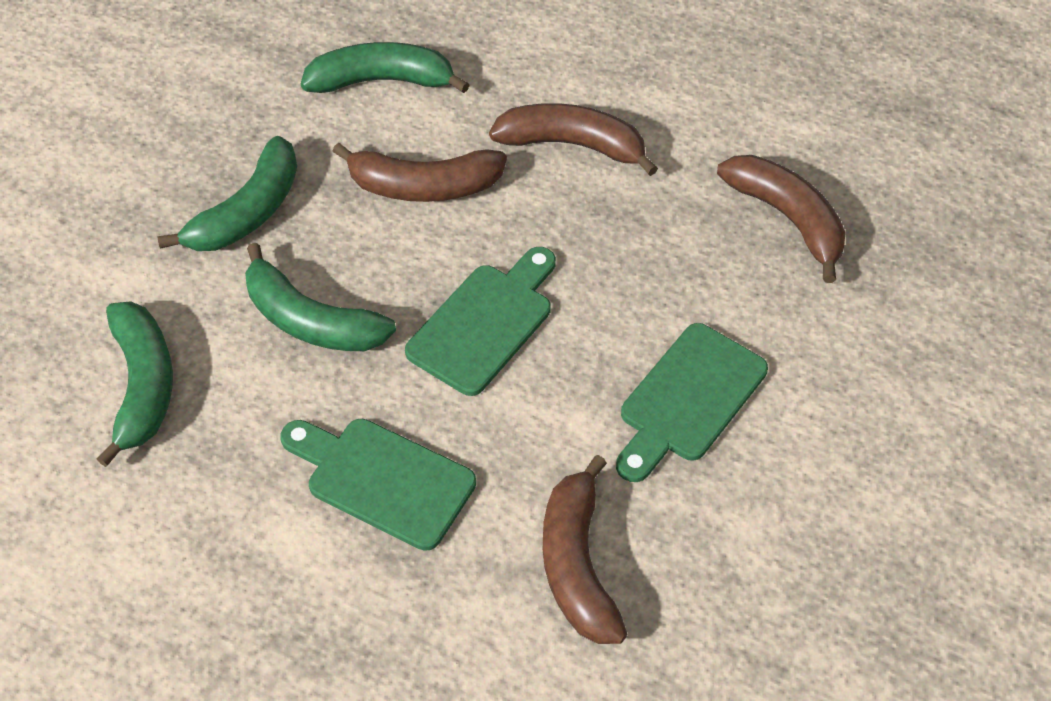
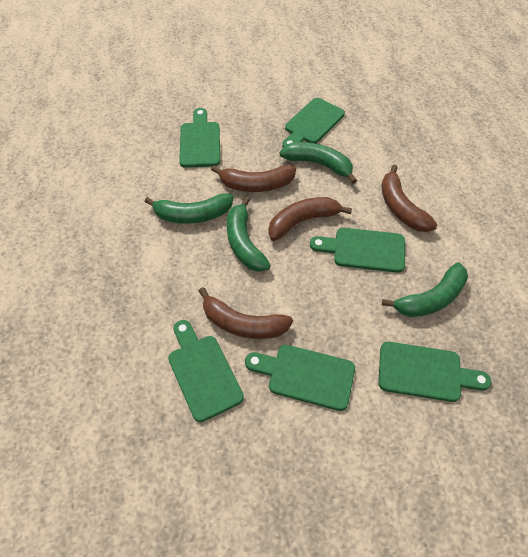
green cutting board: 3 -> 6

